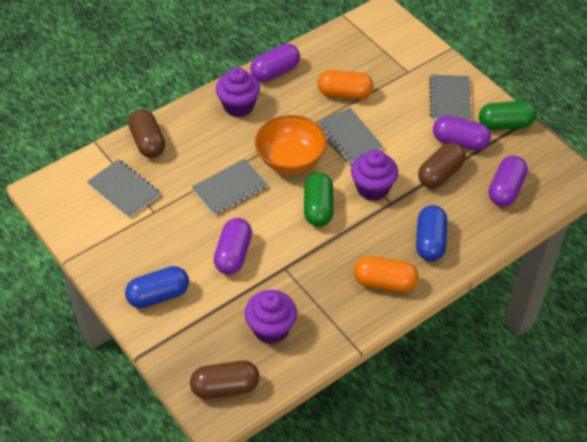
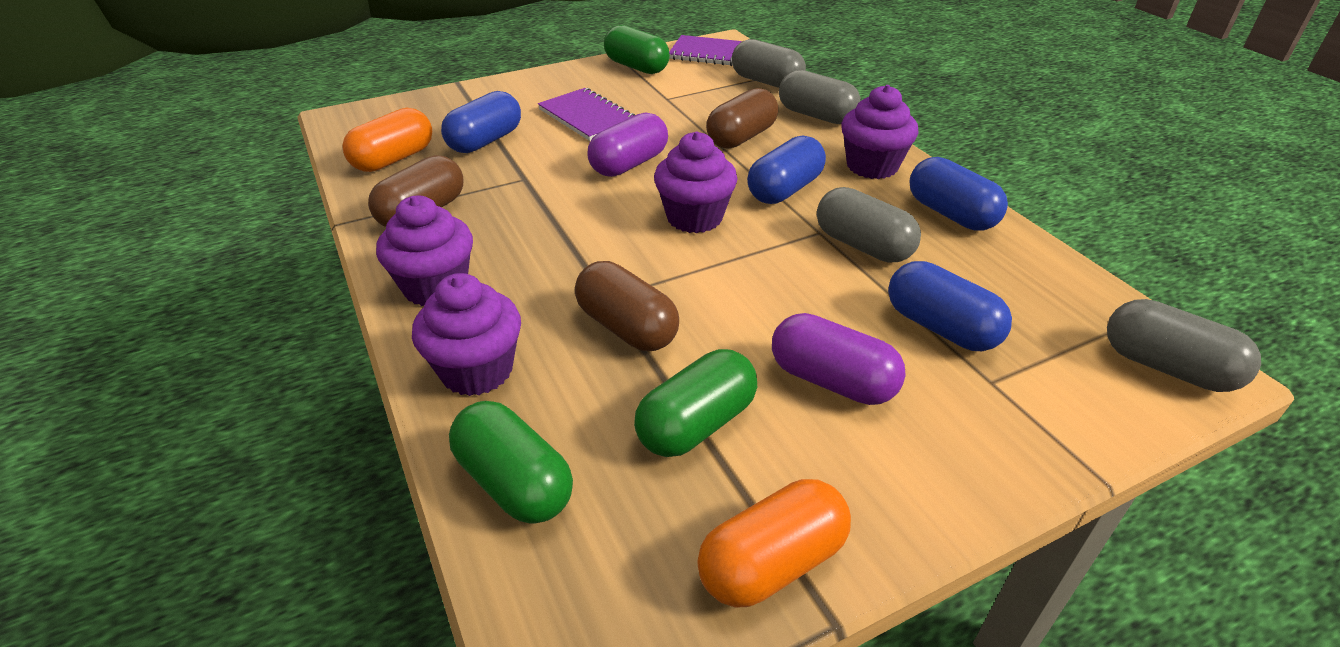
blue capsule: 2 -> 4
green capsule: 2 -> 3
grey capsule: 0 -> 4
grey notebook: 4 -> 0
orange bowl: 1 -> 0
purple capsule: 4 -> 2
purple cupcake: 3 -> 4
purple notebook: 0 -> 2

